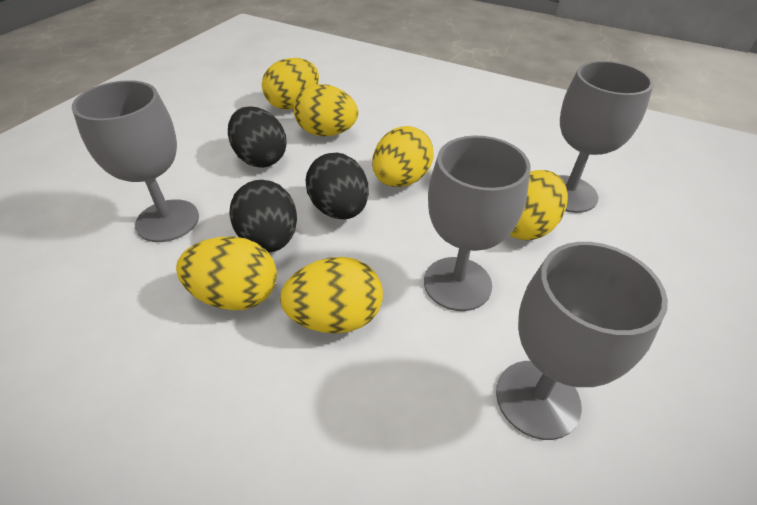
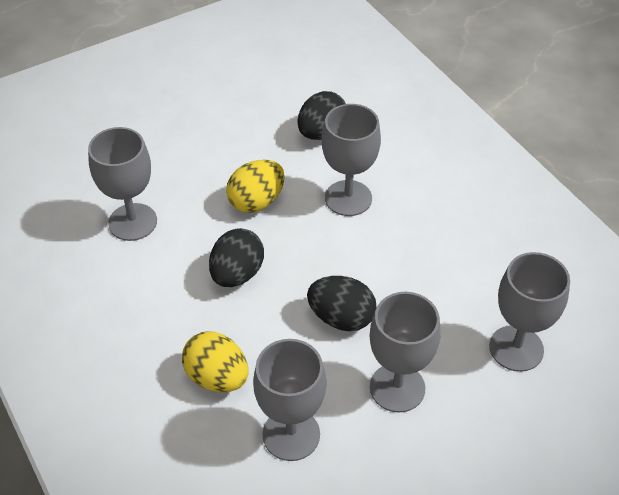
grey goblet: 4 -> 5
yellow egg: 6 -> 2

